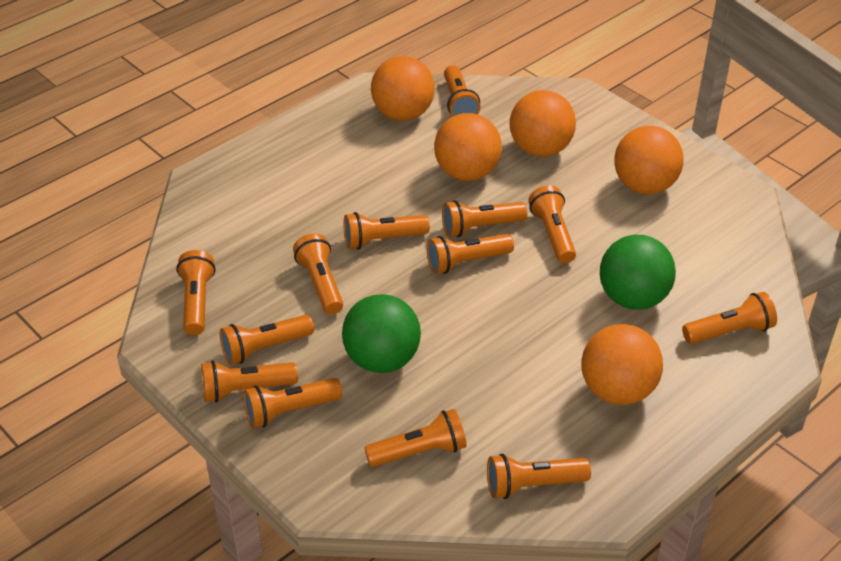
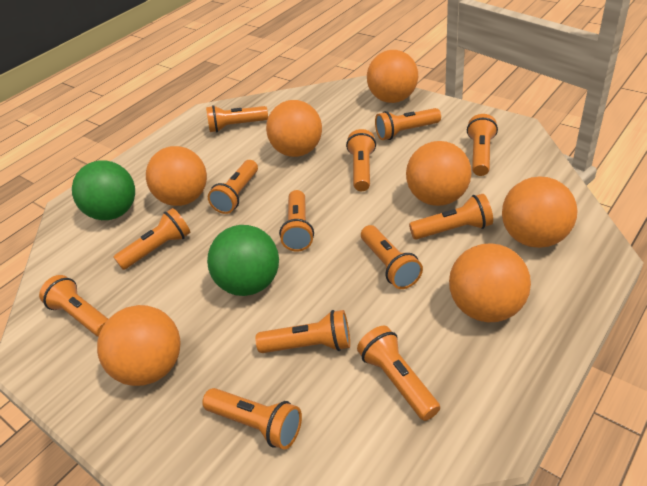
orange ball: 5 -> 7

